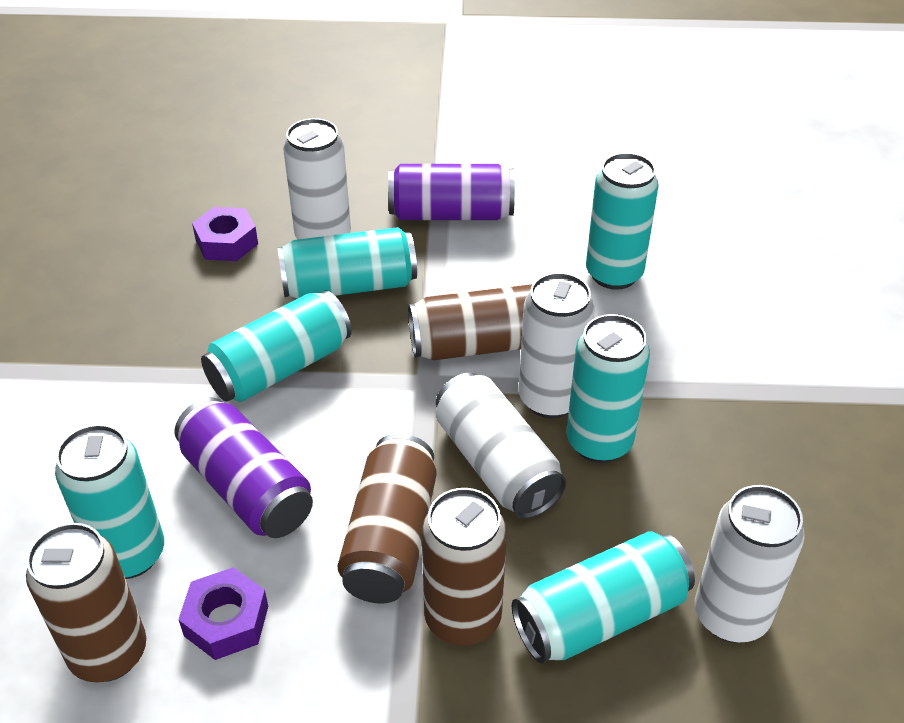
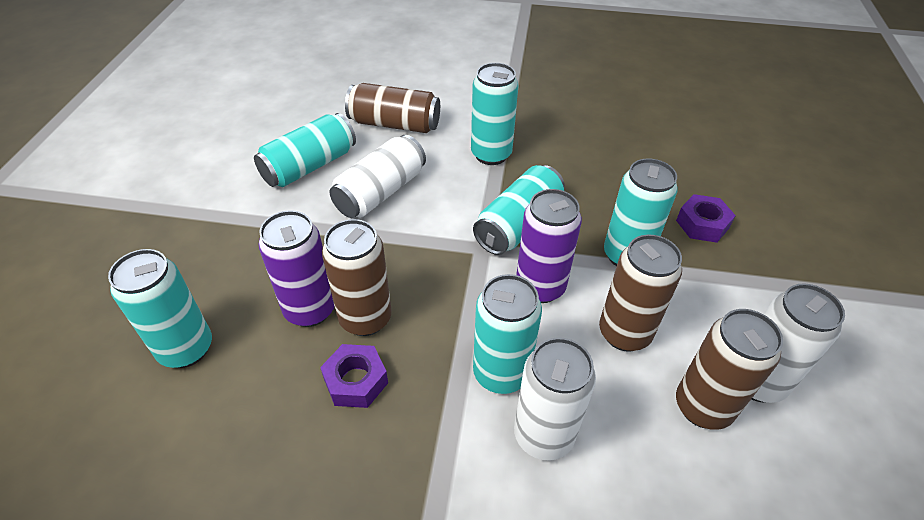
white can: 4 -> 3

